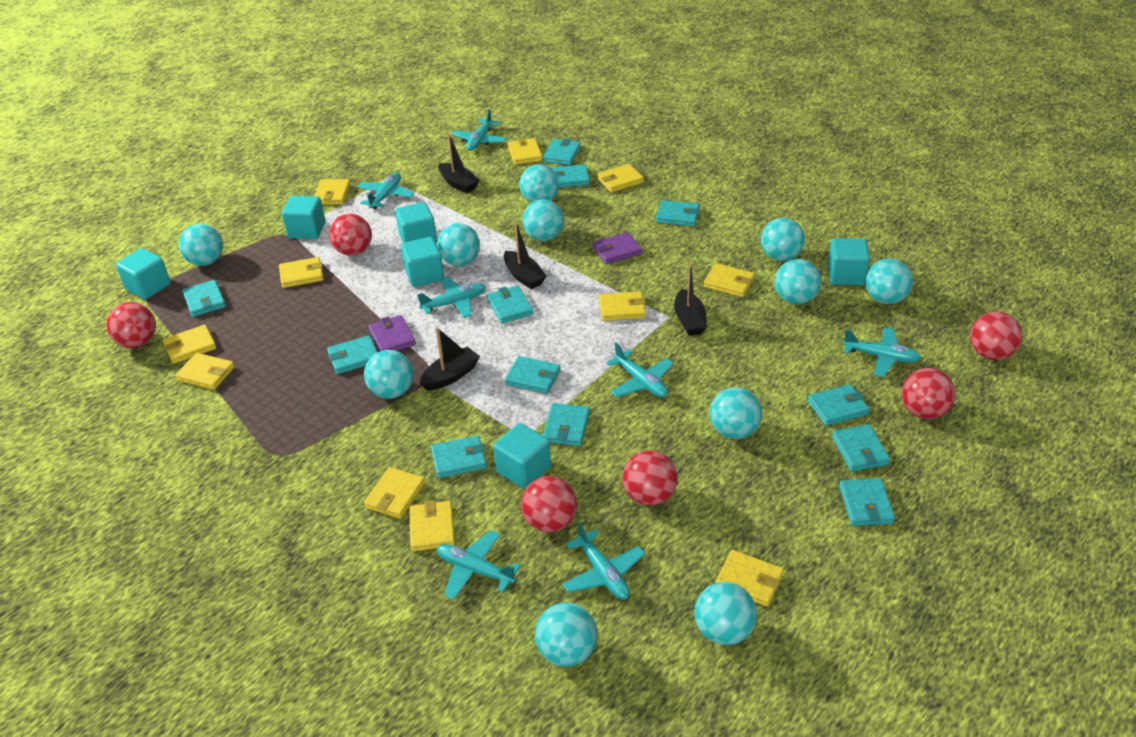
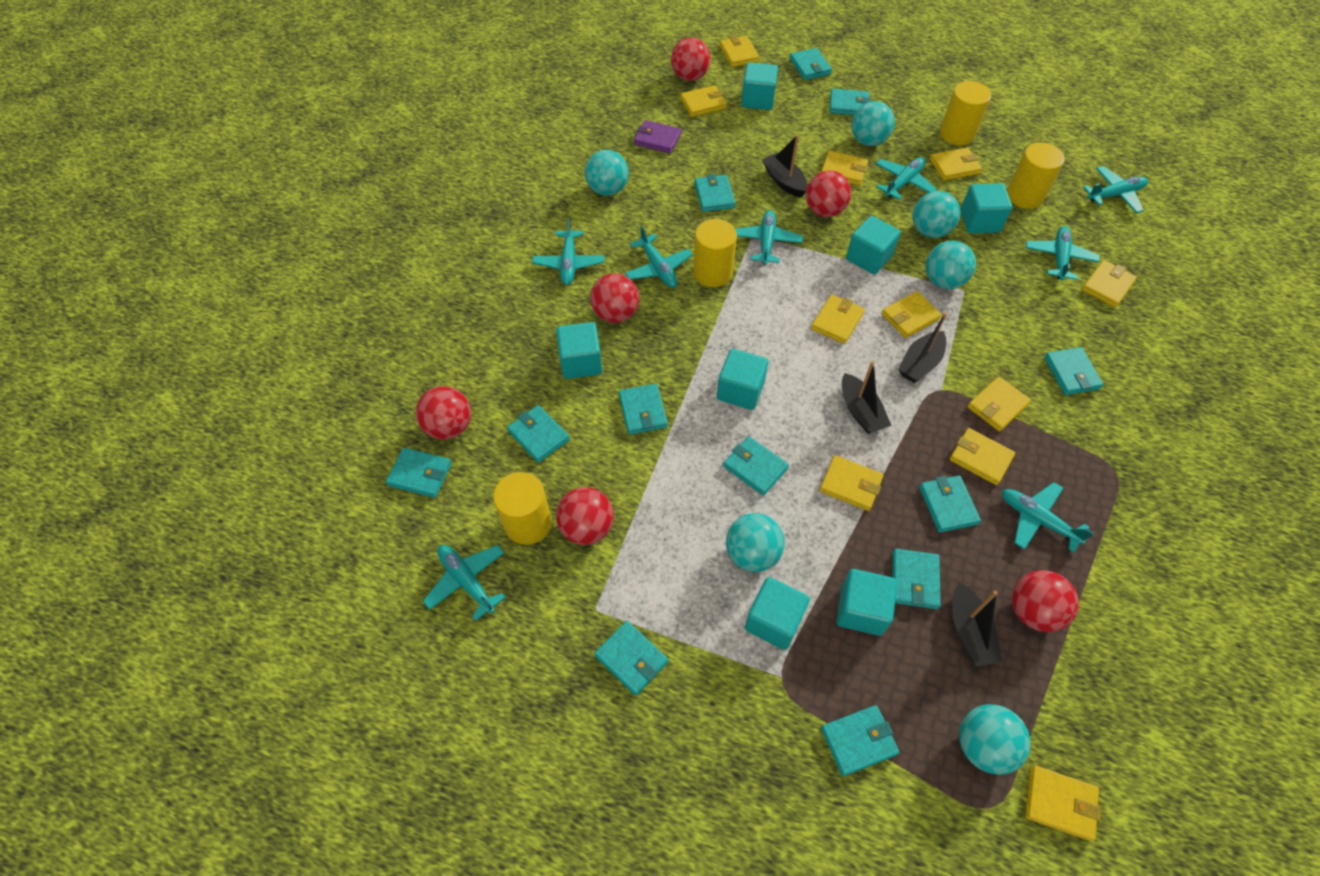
purple wallet: 2 -> 1
turquoise ball: 11 -> 6
turquoise cube: 6 -> 7
turquoise plane: 7 -> 8
yellow cylinder: 0 -> 4

